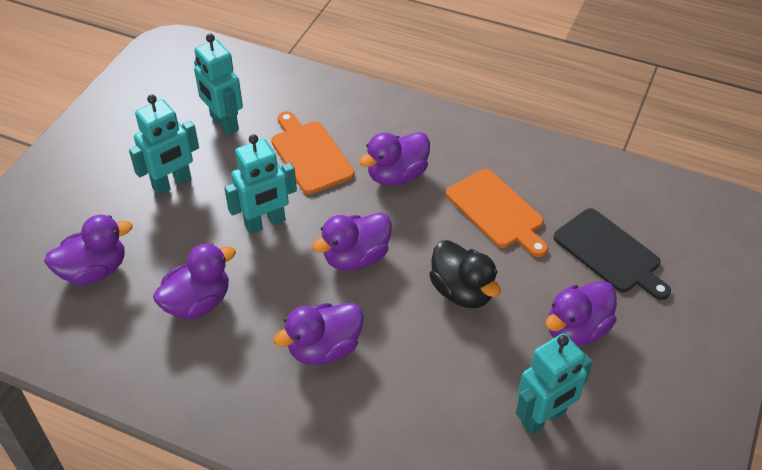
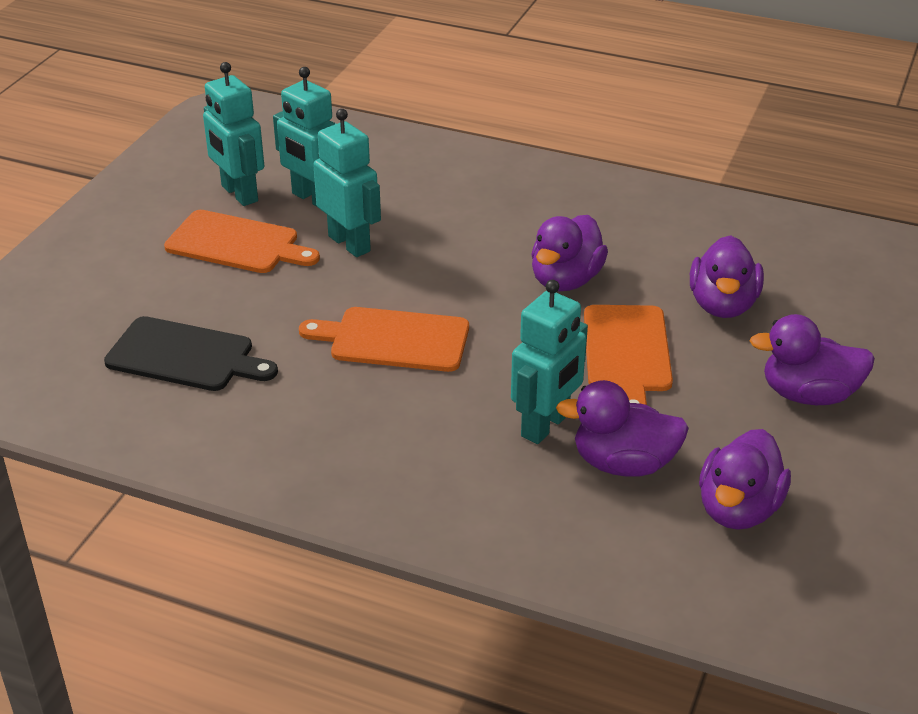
black duck: 1 -> 0
orange cutting board: 2 -> 3
purple duck: 6 -> 5

